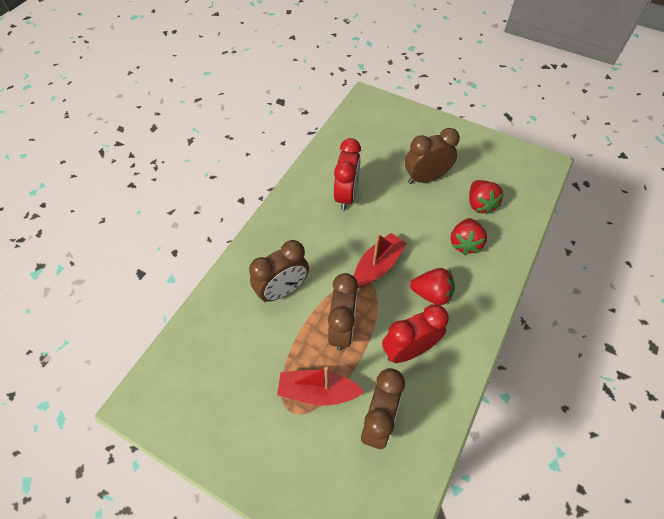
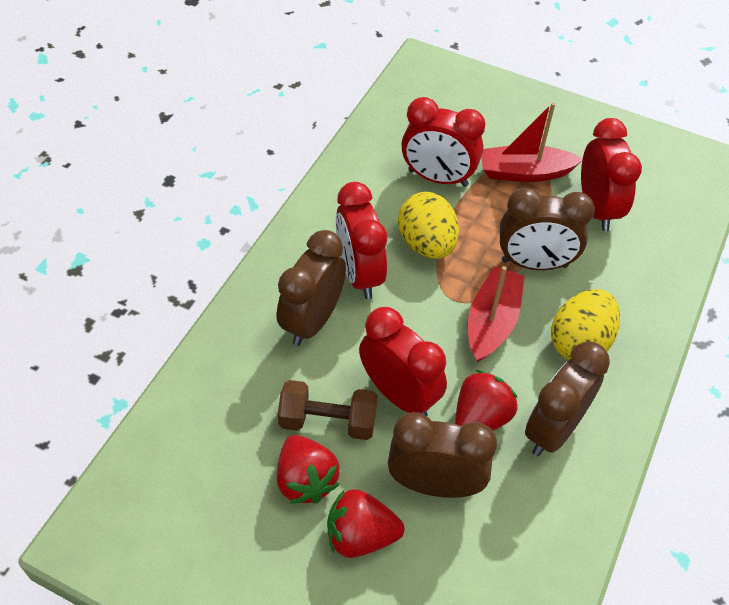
brown dumbbell: 0 -> 1
red clock: 2 -> 4
yellow egg: 0 -> 2

